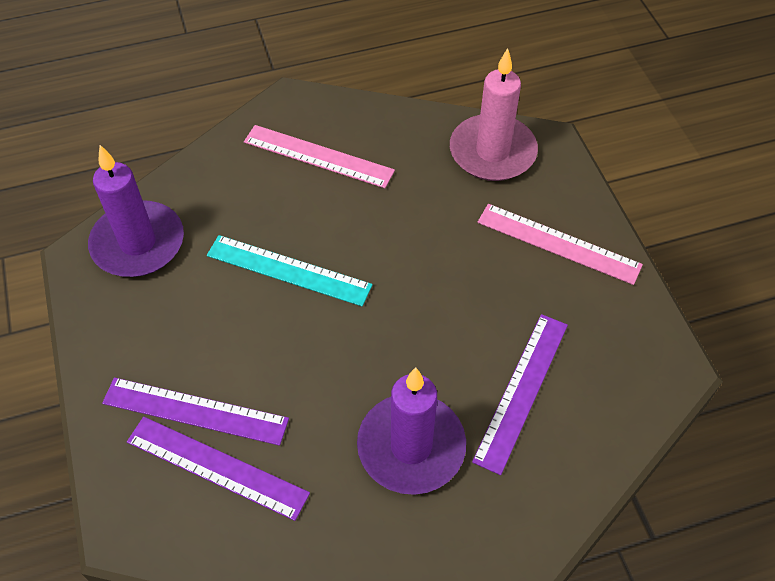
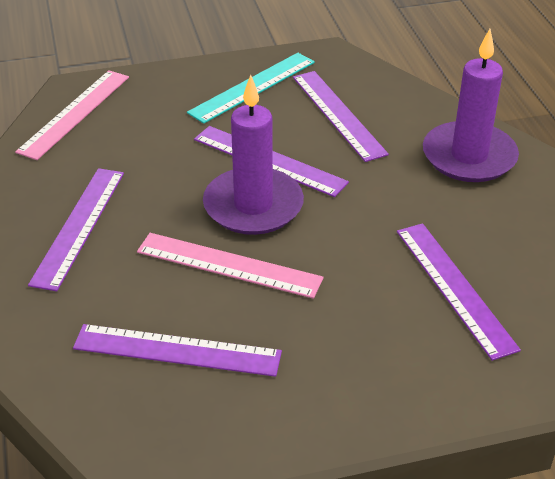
pink candle: 1 -> 0
purple ruler: 3 -> 5

